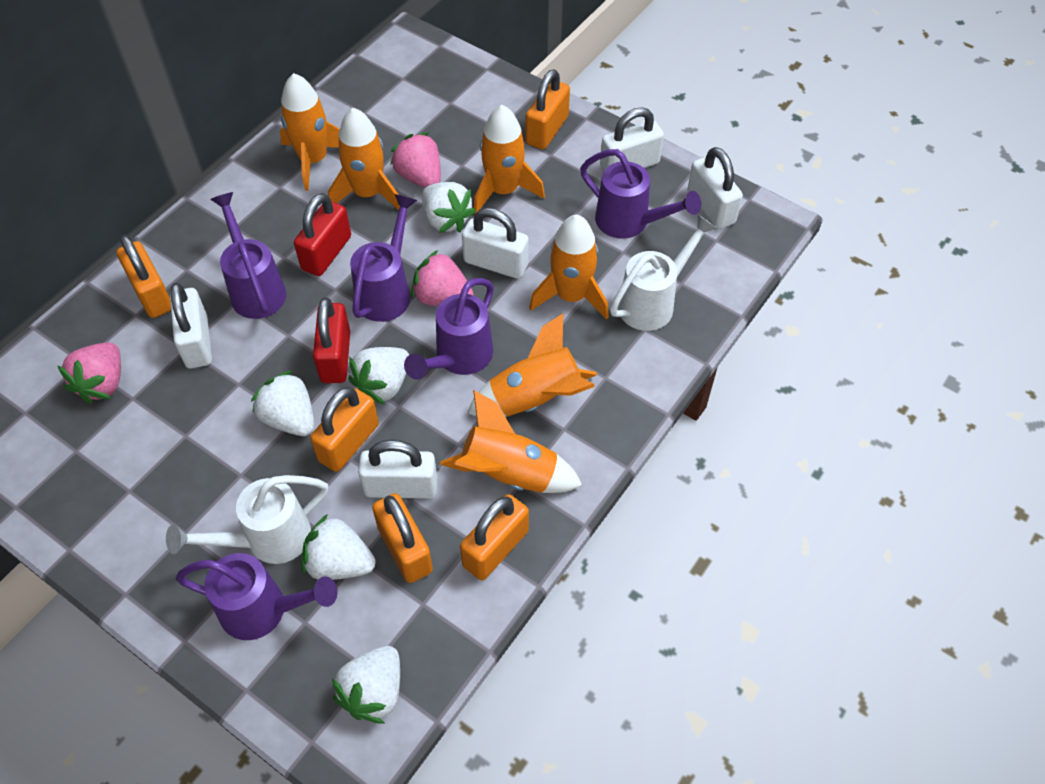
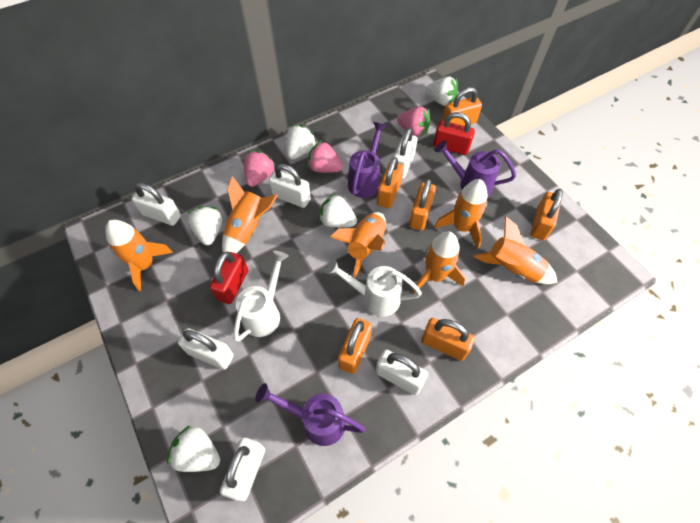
orange padlock: 5 -> 6
purple watering can: 5 -> 3
white padlock: 5 -> 6

